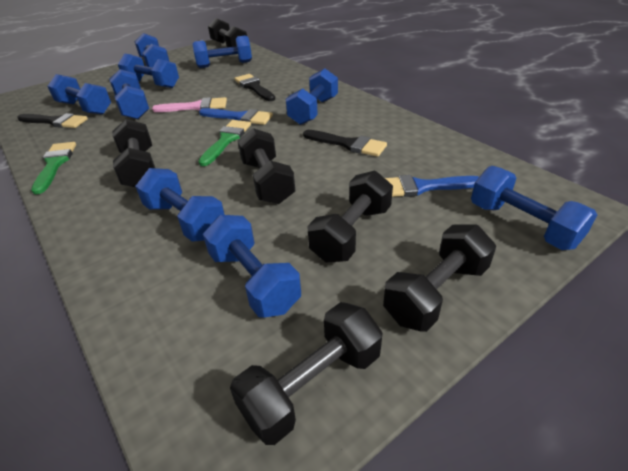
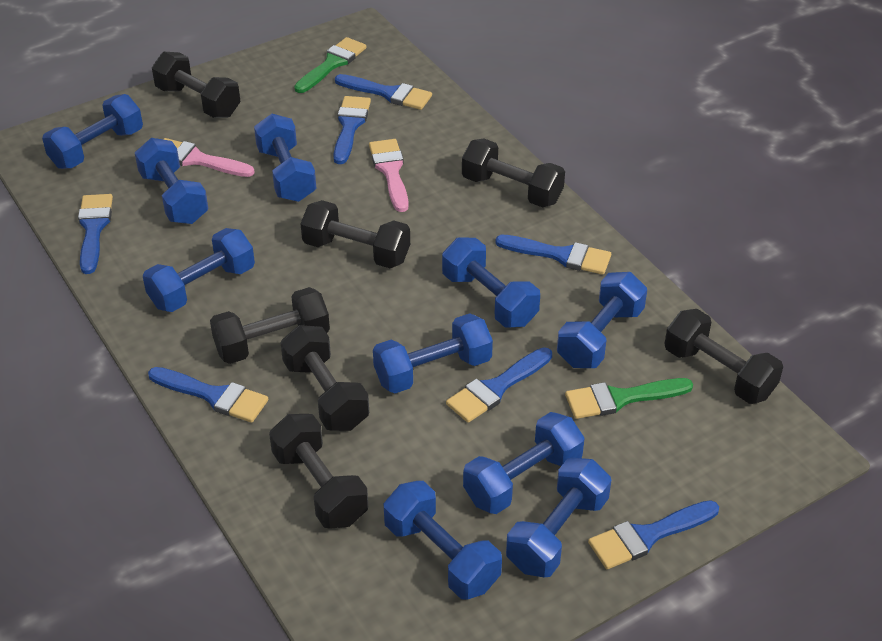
black brush: 3 -> 0
black dumbbell: 6 -> 7
blue brush: 2 -> 7
blue dumbbell: 9 -> 10
pink brush: 1 -> 2

